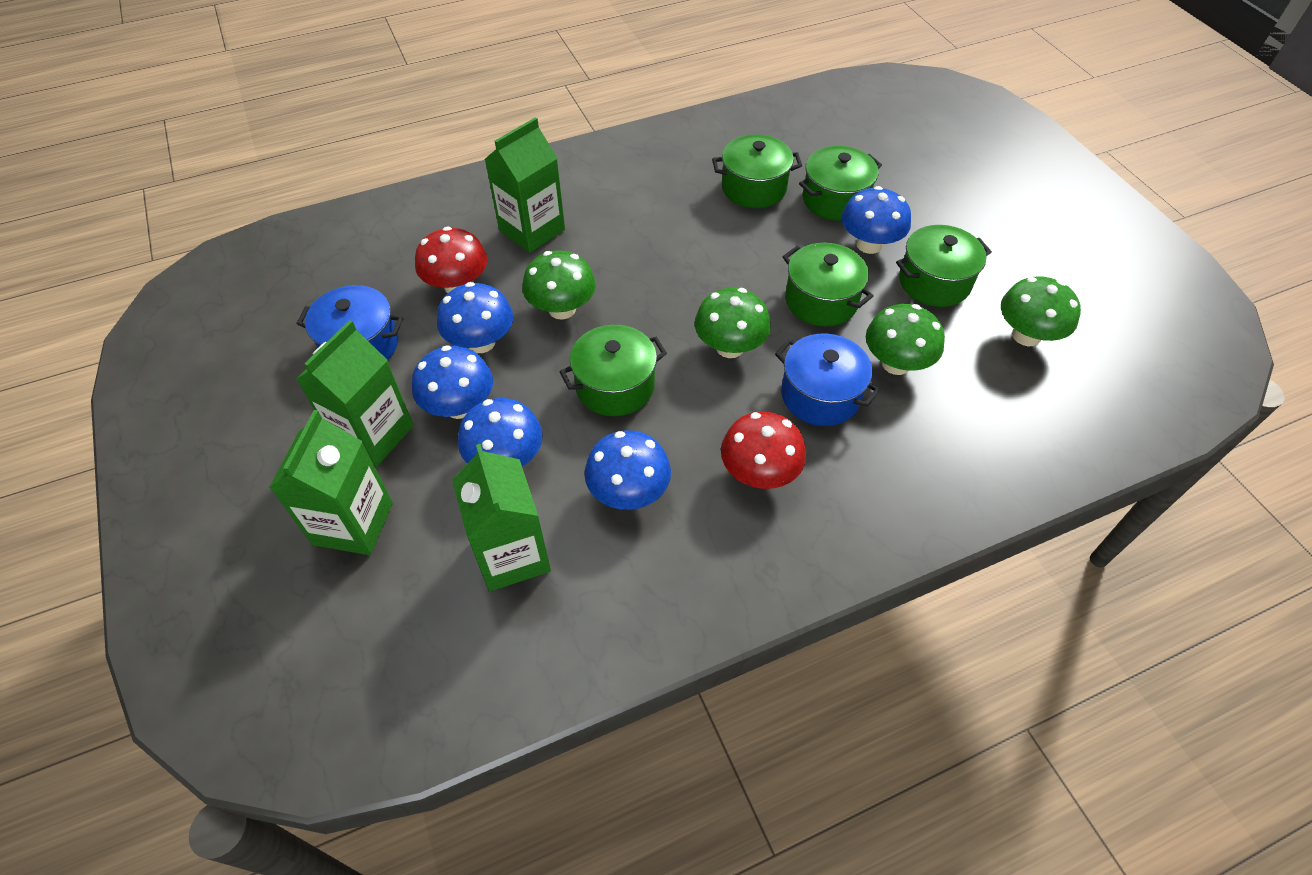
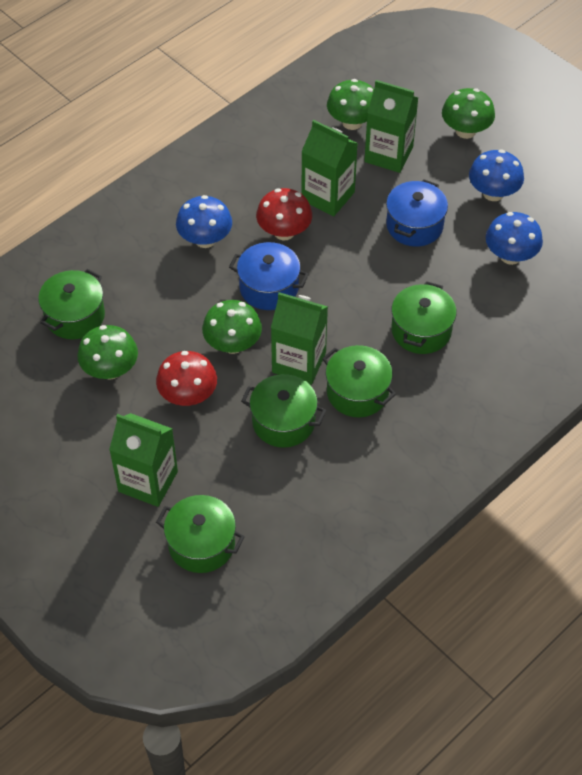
blue mushroom: 5 -> 3

